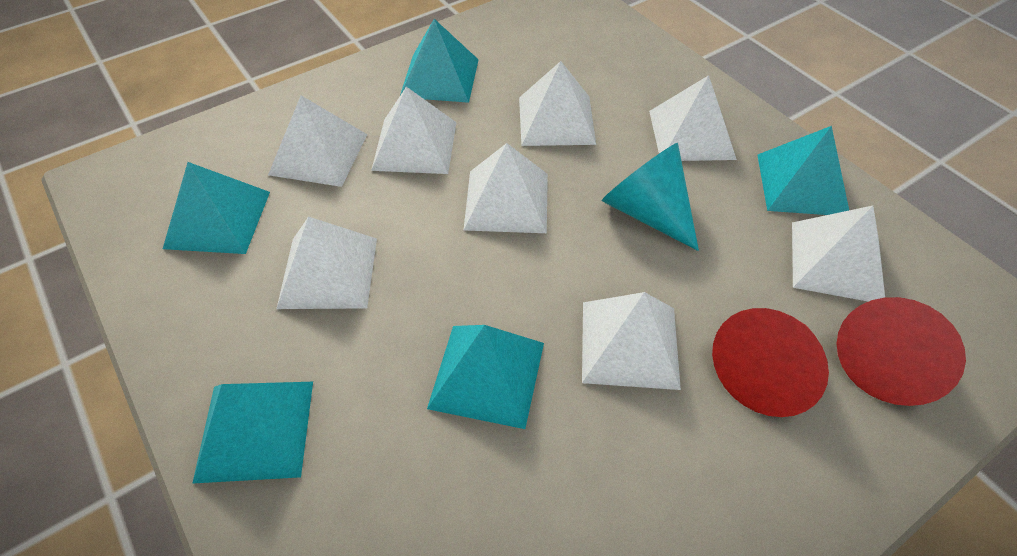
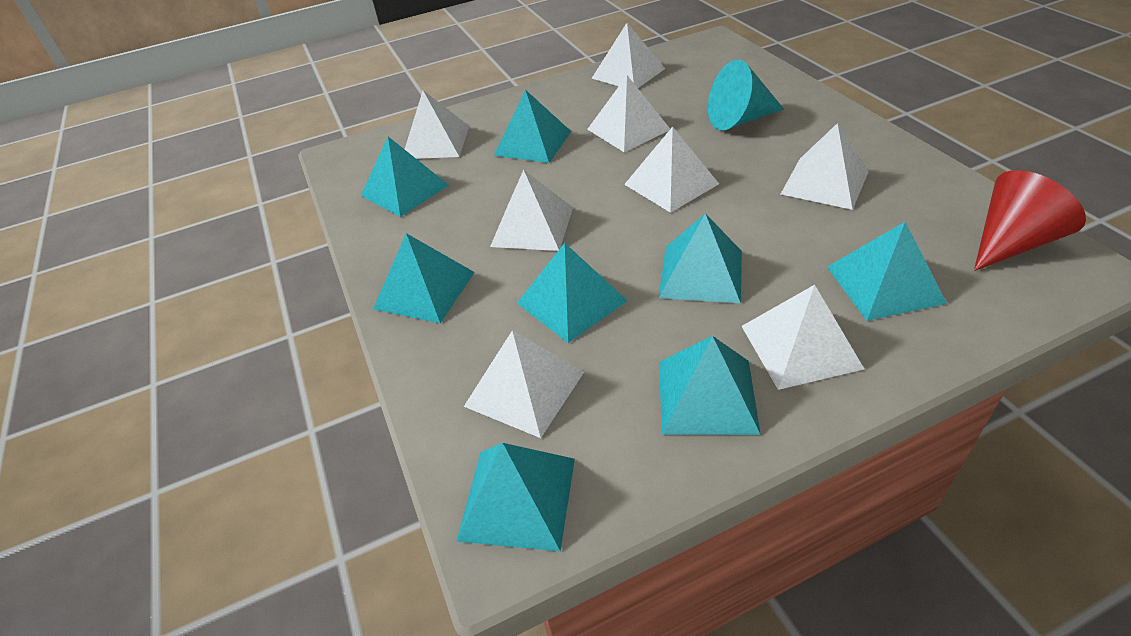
red cone: 2 -> 1
turquoise pyramid: 5 -> 8

